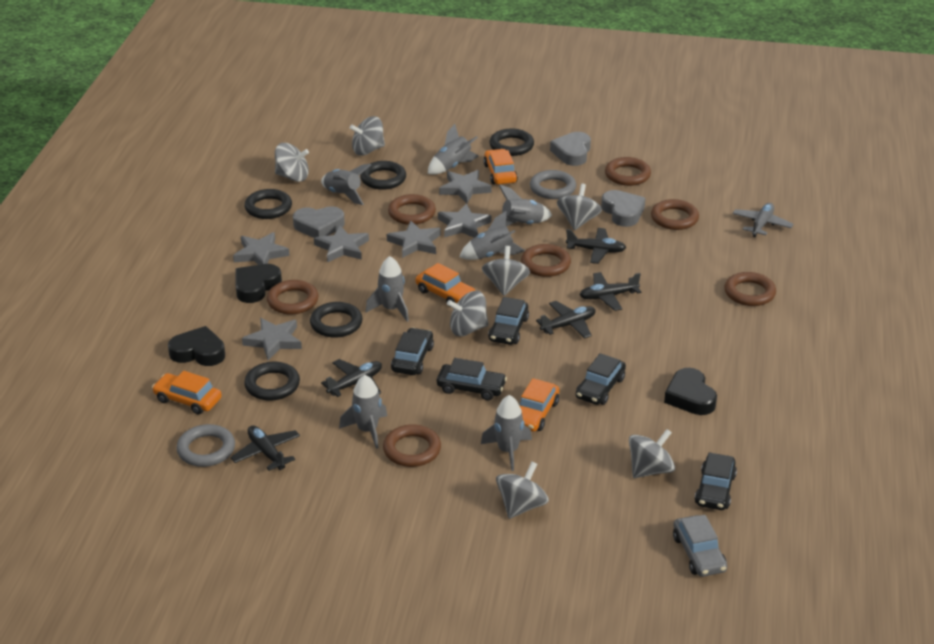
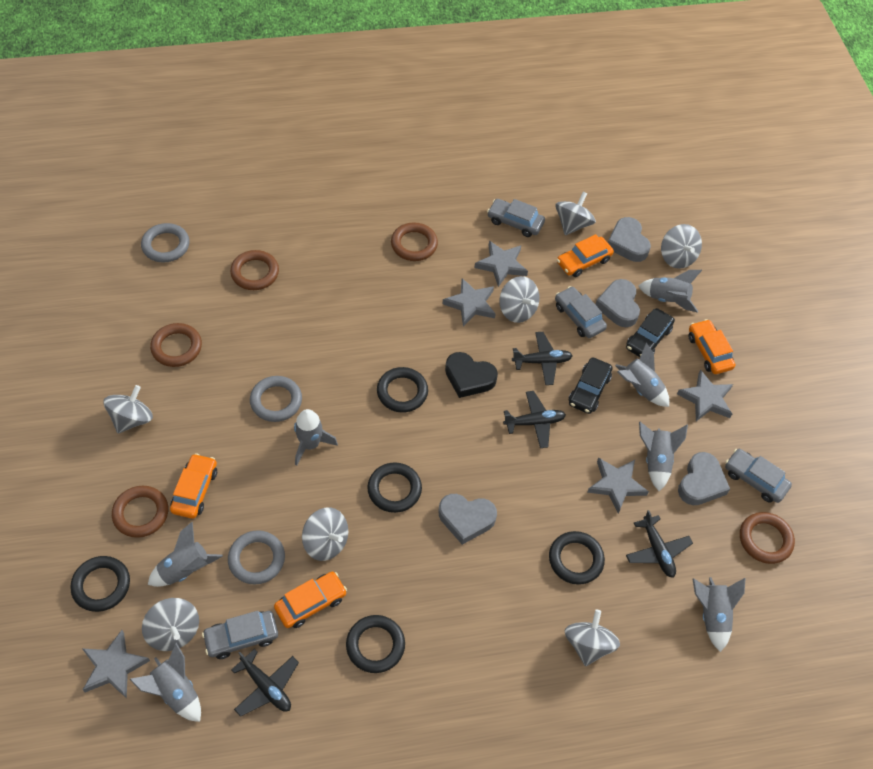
black car: 5 -> 2
black heart: 3 -> 1
black plane: 5 -> 4
brown ring: 7 -> 5
grey car: 1 -> 4
grey heart: 3 -> 4
grey plane: 1 -> 0
grey ring: 2 -> 3
grey star: 6 -> 5

